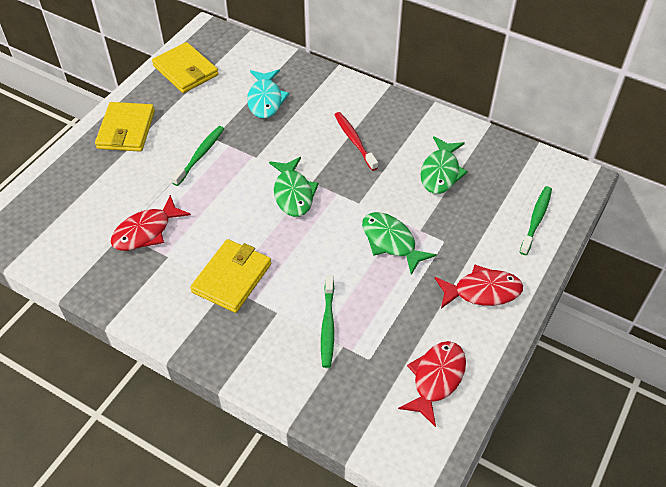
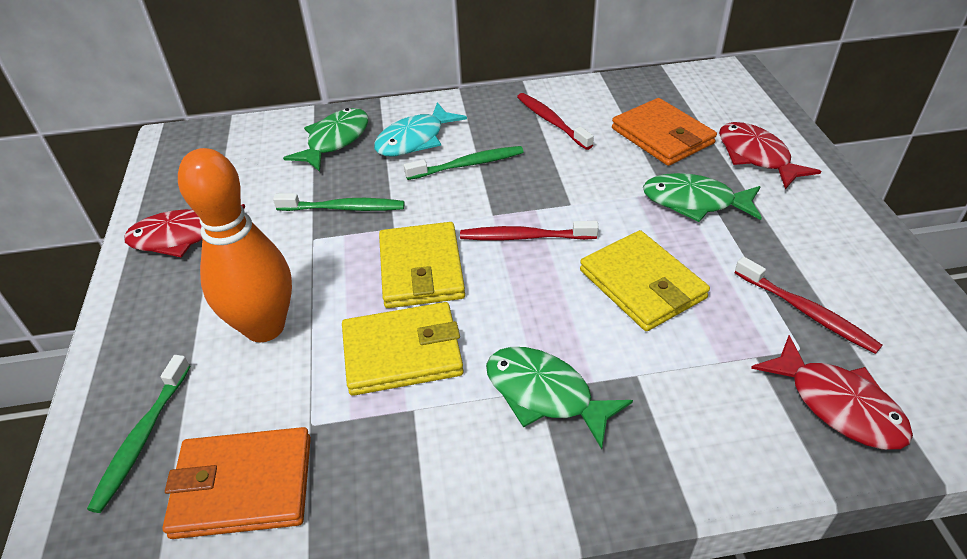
orange bowling pin: 0 -> 1
orange wallet: 0 -> 2
red toothbrush: 1 -> 3

